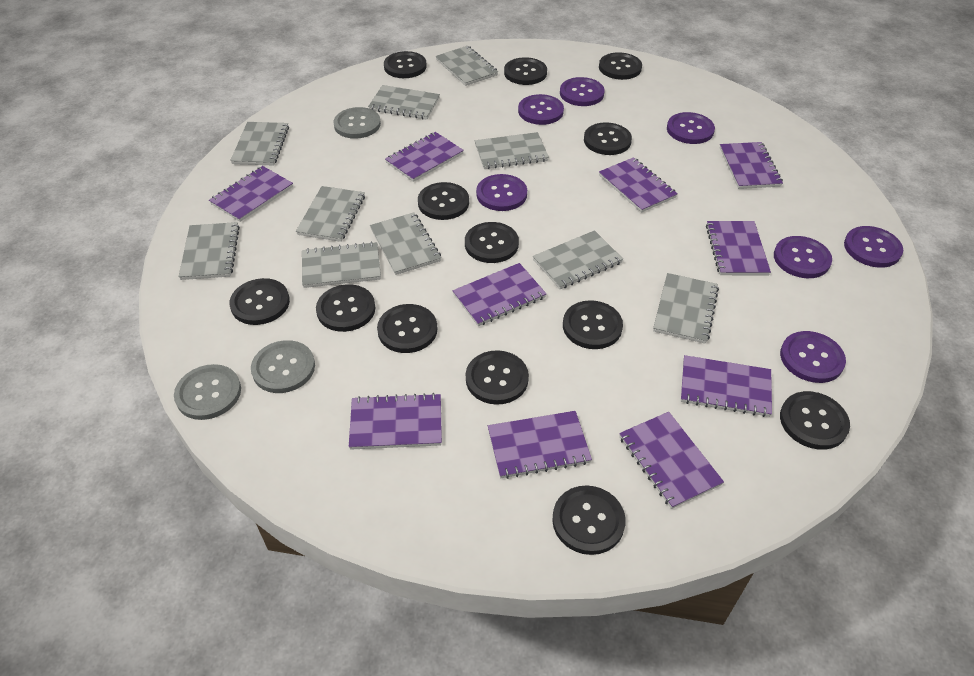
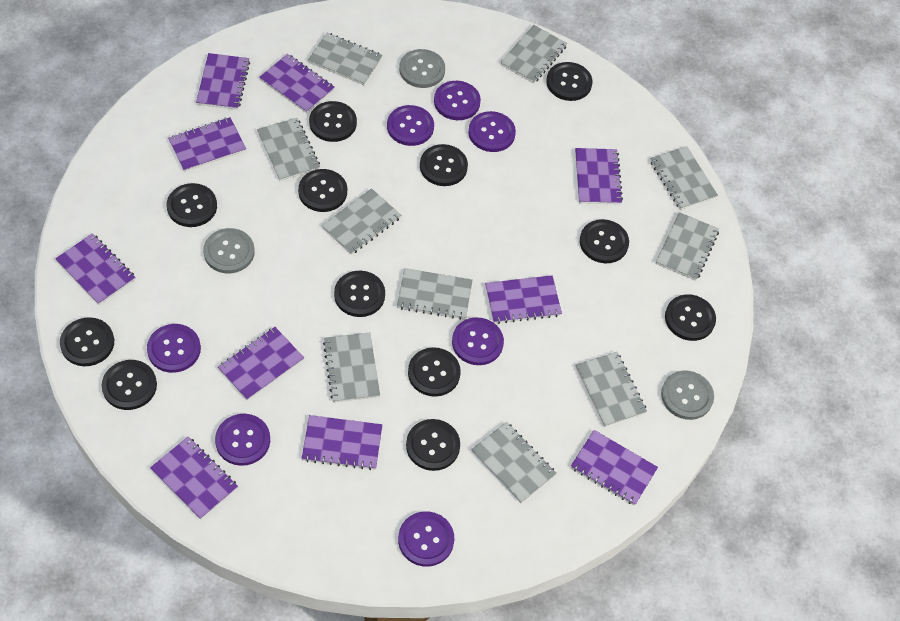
black button: 13 -> 12

